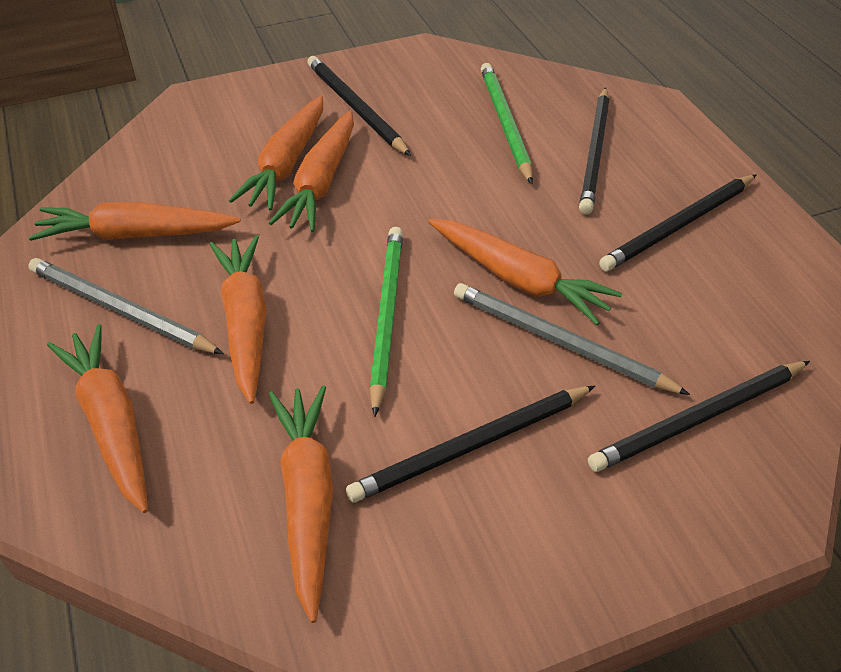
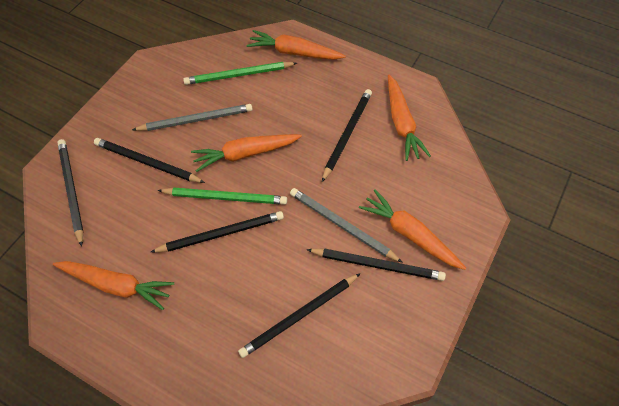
black pencil: 5 -> 6
orange carrot: 7 -> 5

